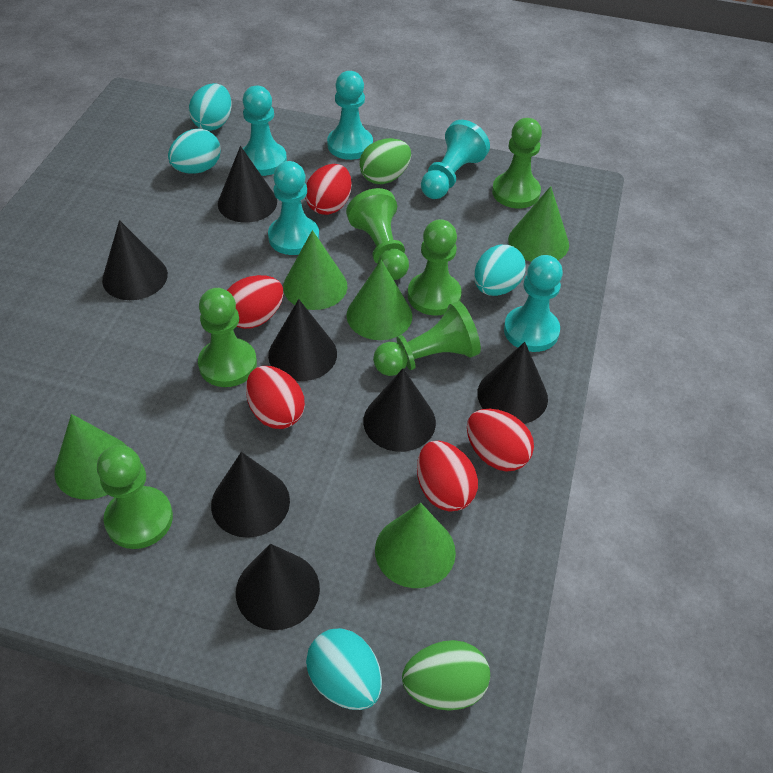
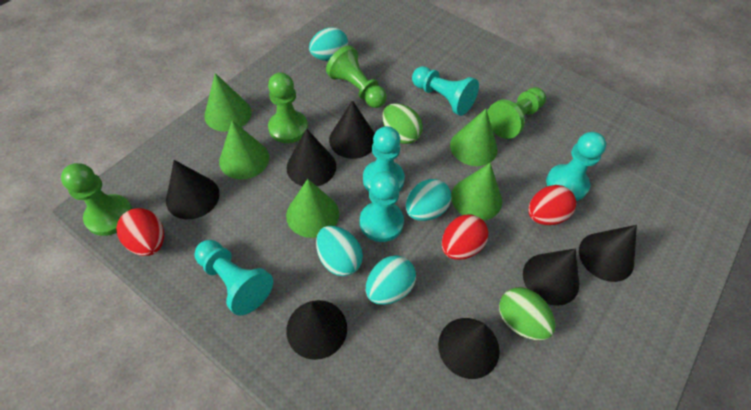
green pawn: 6 -> 4
red egg: 5 -> 3

